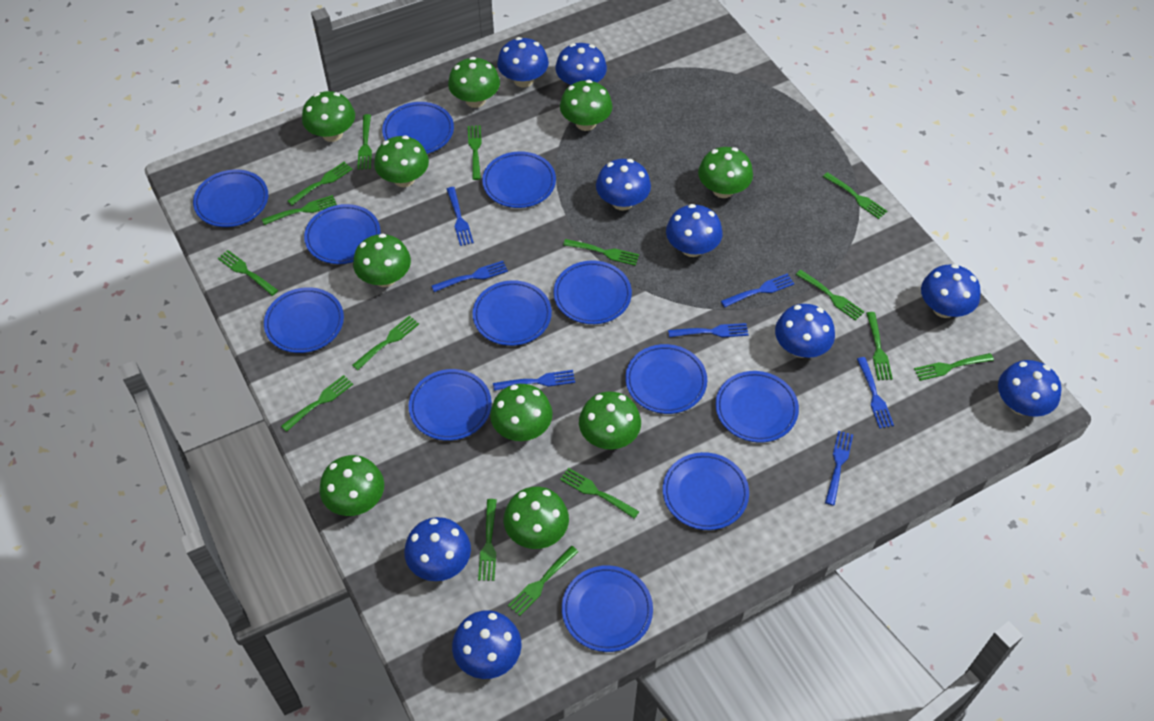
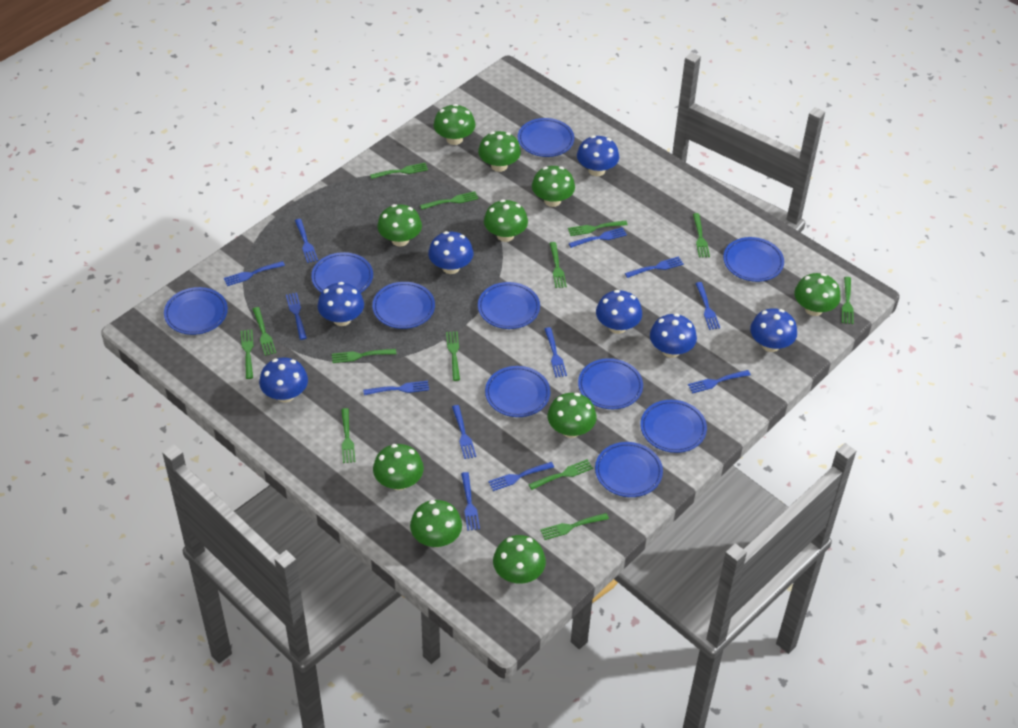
blue fork: 7 -> 12
blue mushroom: 9 -> 7
blue plate: 12 -> 10
green fork: 15 -> 13

